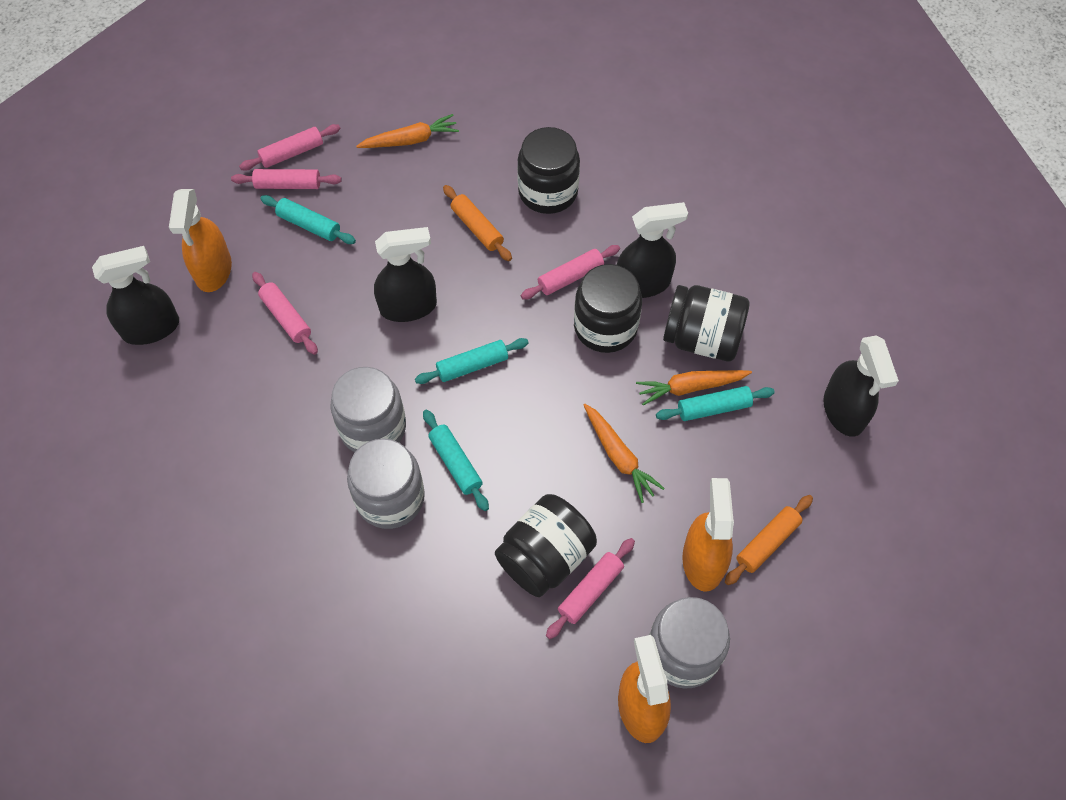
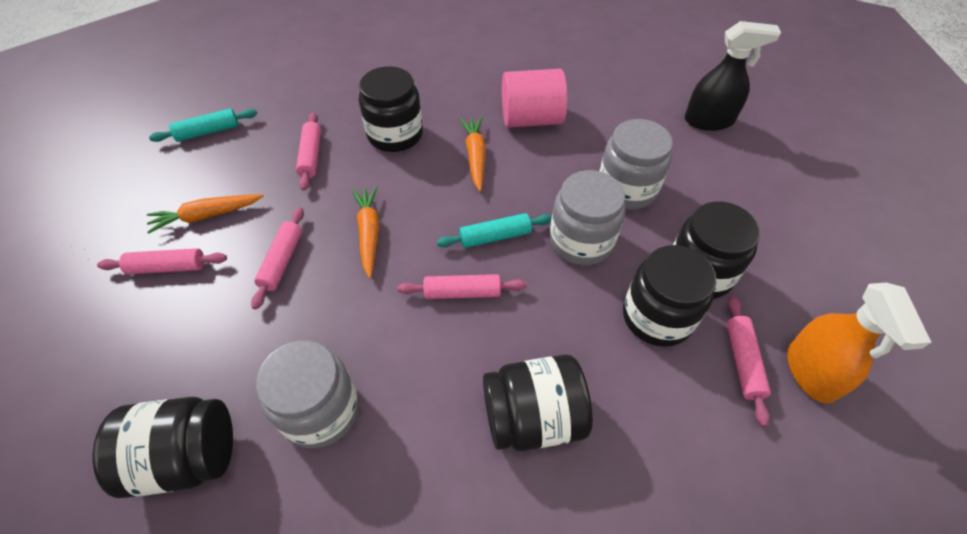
black jar: 4 -> 5
black spray bottle: 4 -> 1
orange rolling pin: 2 -> 0
orange spray bottle: 3 -> 1
pink cylinder: 0 -> 1
turquoise rolling pin: 4 -> 2

